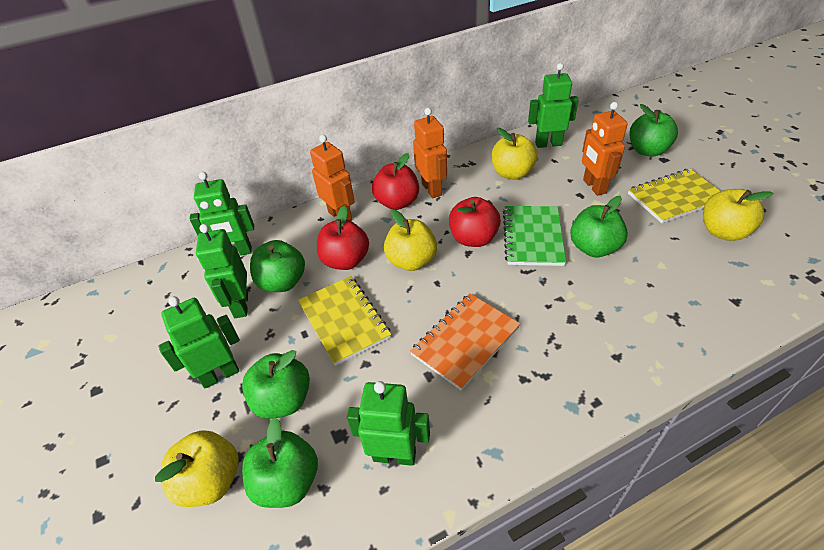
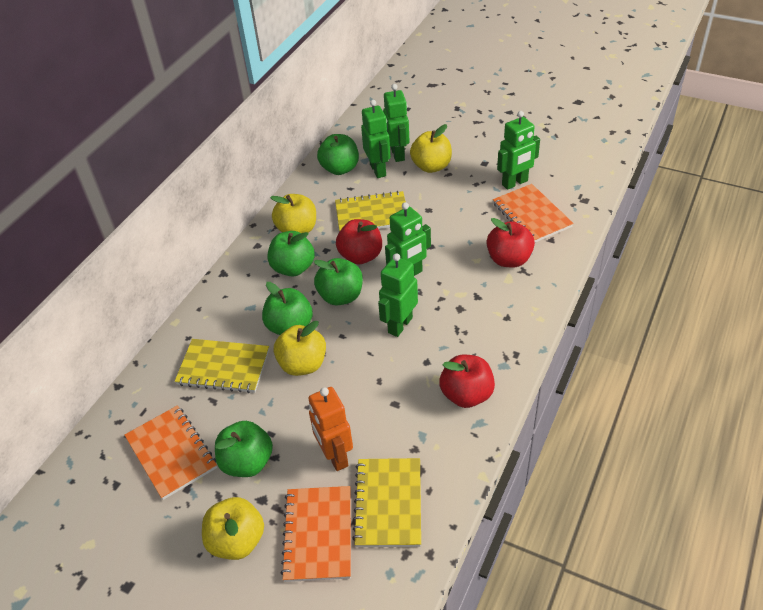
green notebook: 1 -> 0
orange notebook: 1 -> 3
orange robot: 3 -> 1
yellow notebook: 2 -> 3

